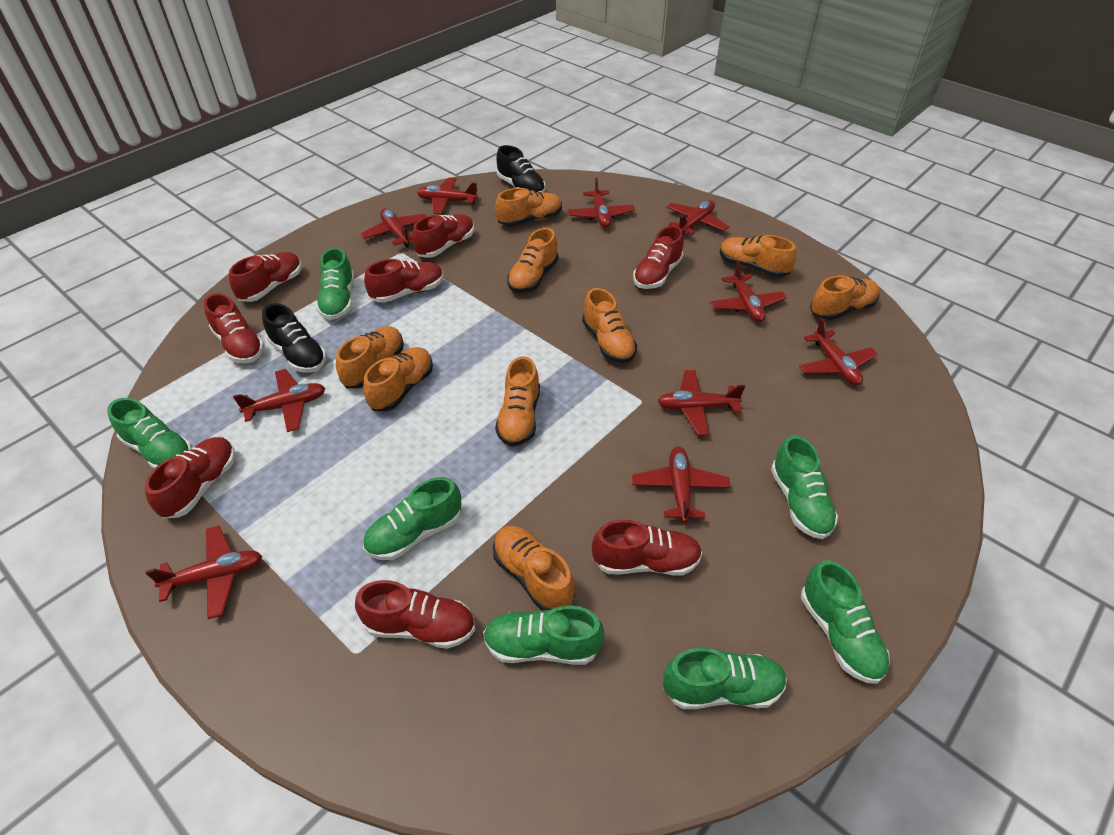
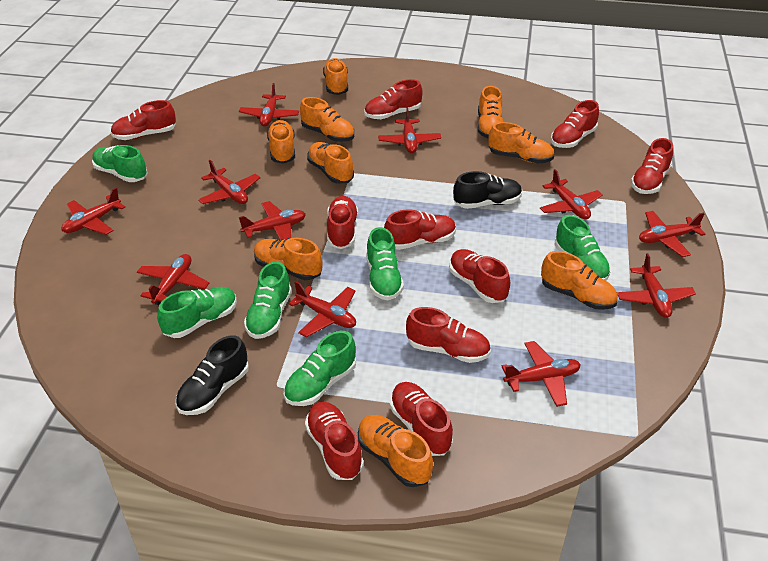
green shoe: 7 -> 6
red plane: 10 -> 11
red shoe: 8 -> 10

